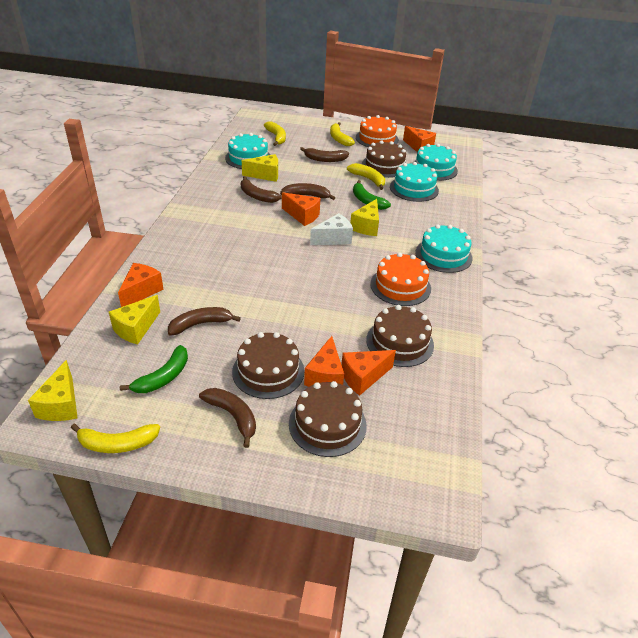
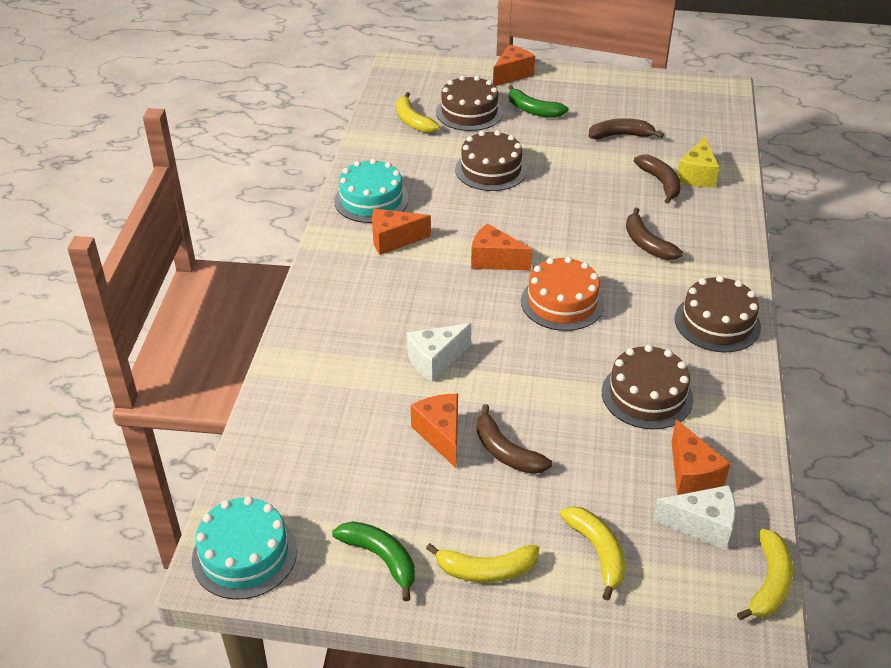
brown banana: 5 -> 4
orange cake: 2 -> 1
turquoise cake: 4 -> 2
white cheese: 1 -> 2
yellow cheese: 4 -> 1

